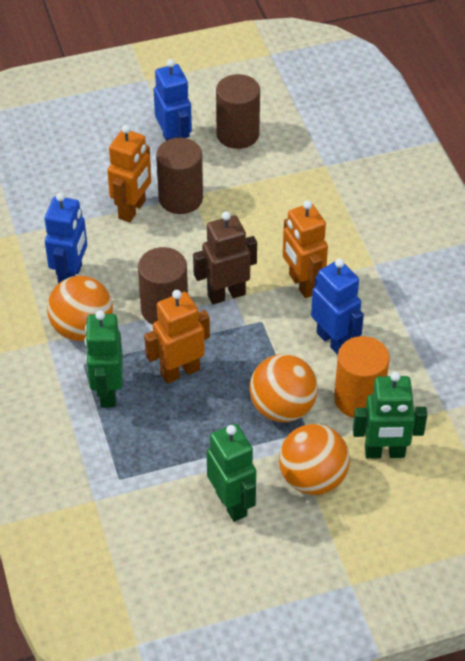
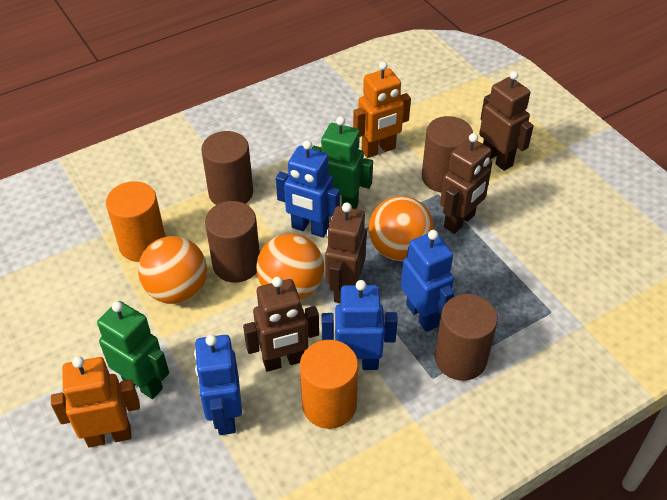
blue robot: 3 -> 4
brown cylinder: 3 -> 4
brown robot: 1 -> 4
green robot: 3 -> 2
orange cylinder: 1 -> 2
orange robot: 3 -> 2

